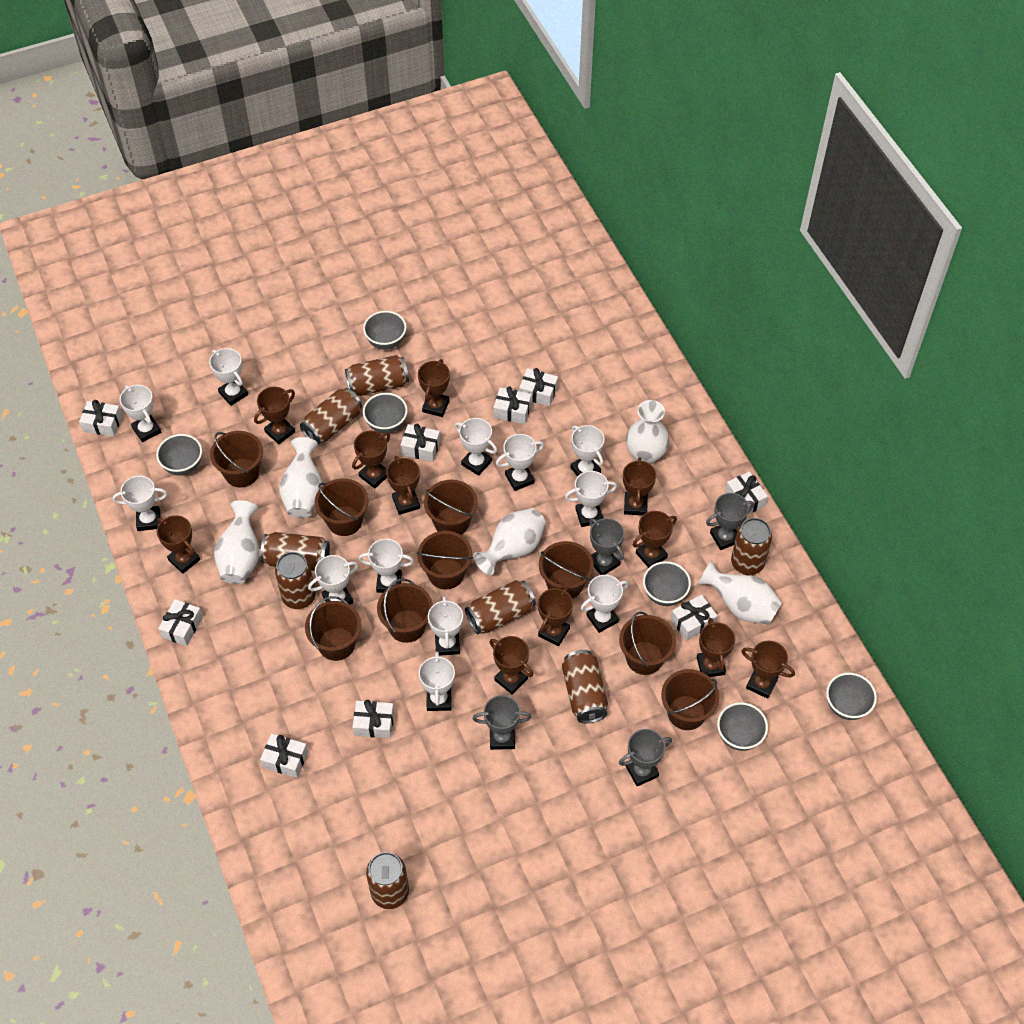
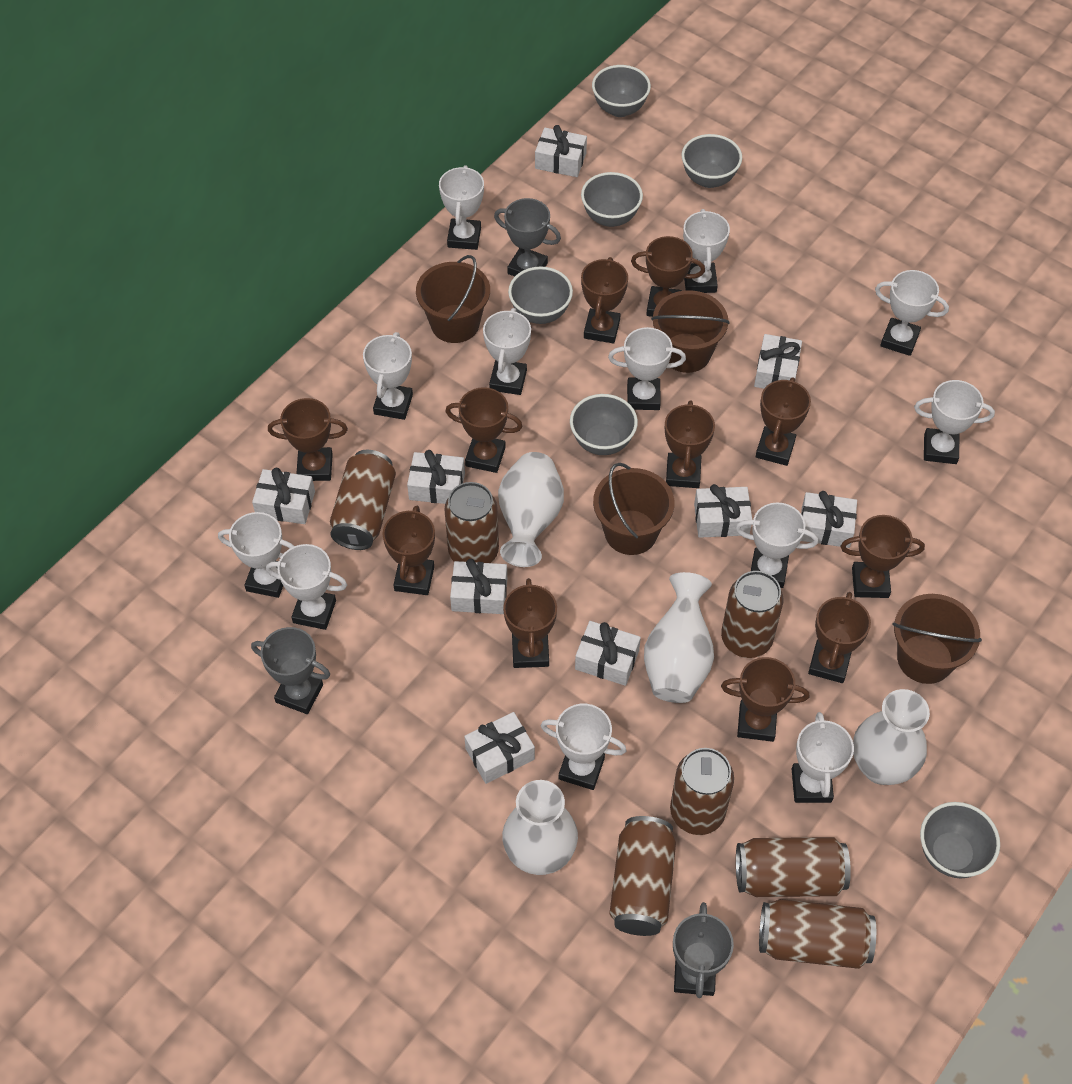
brown bucket: 9 -> 4
brown can: 8 -> 7
grey trophy: 4 -> 3
white vase: 5 -> 4

